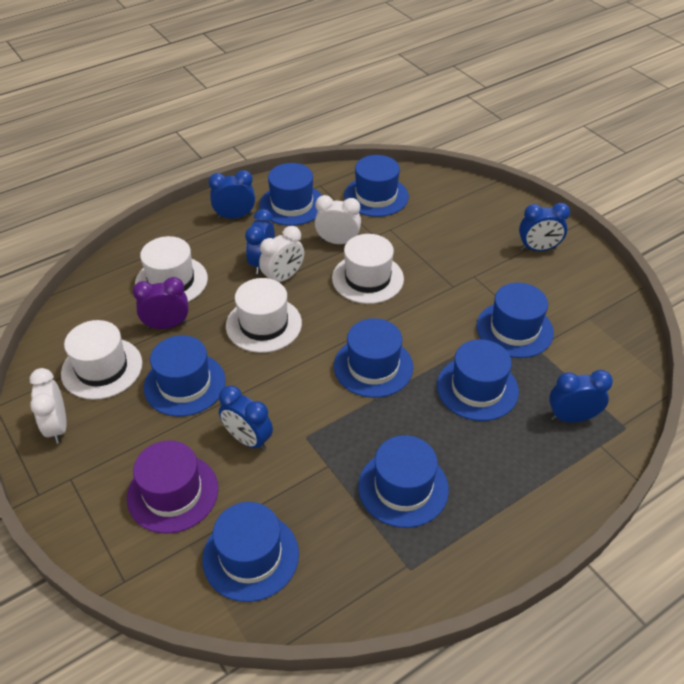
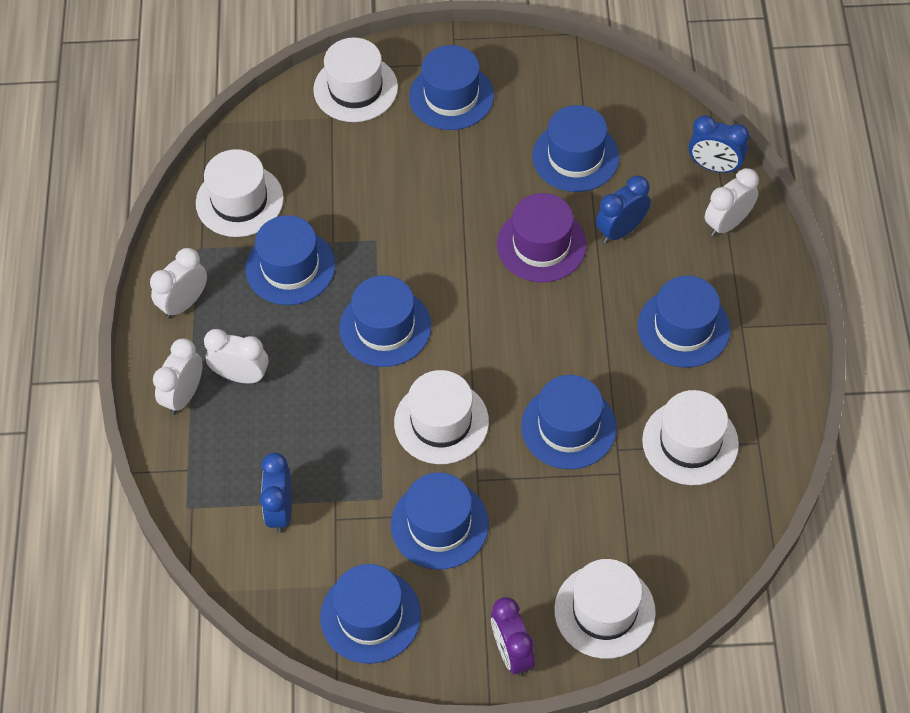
blue clock: 5 -> 3
white clock: 3 -> 4
white hat: 4 -> 5

